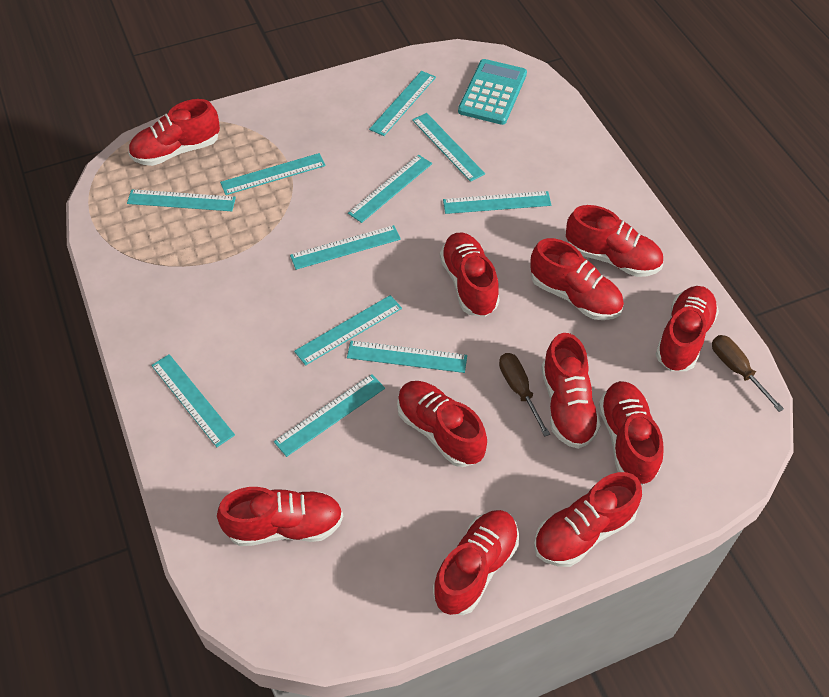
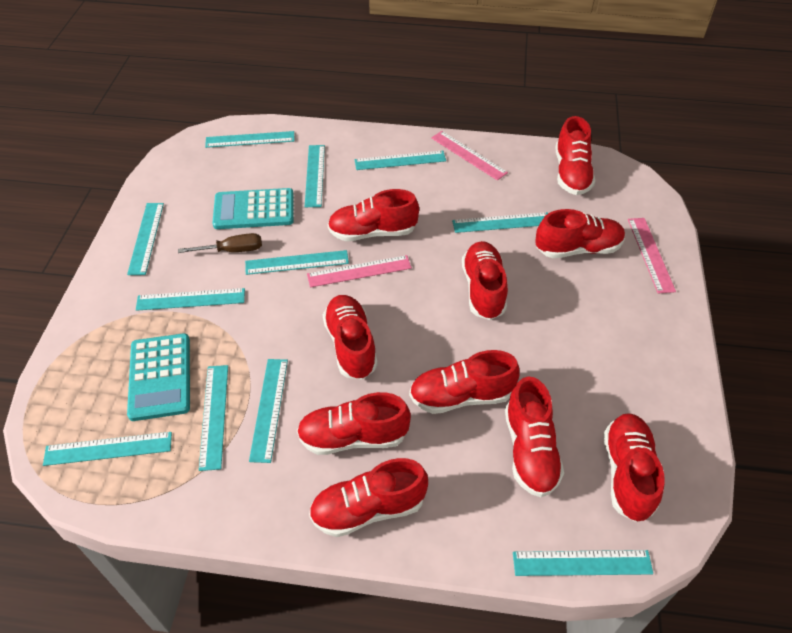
brown screwdriver: 2 -> 1
pink ruler: 0 -> 3
red shoe: 11 -> 10
turquoise calculator: 1 -> 2

